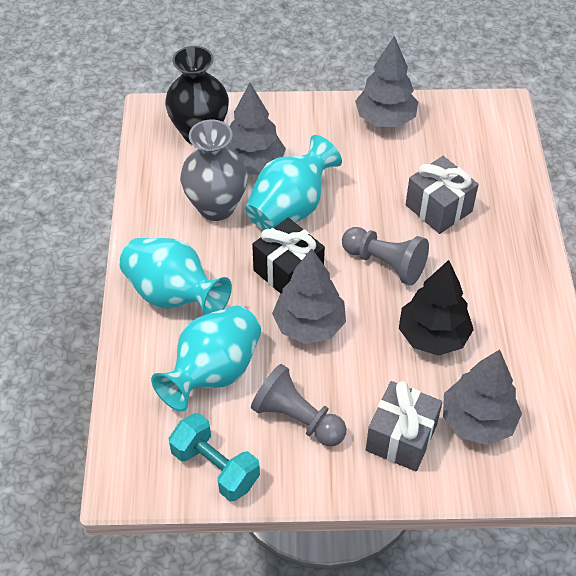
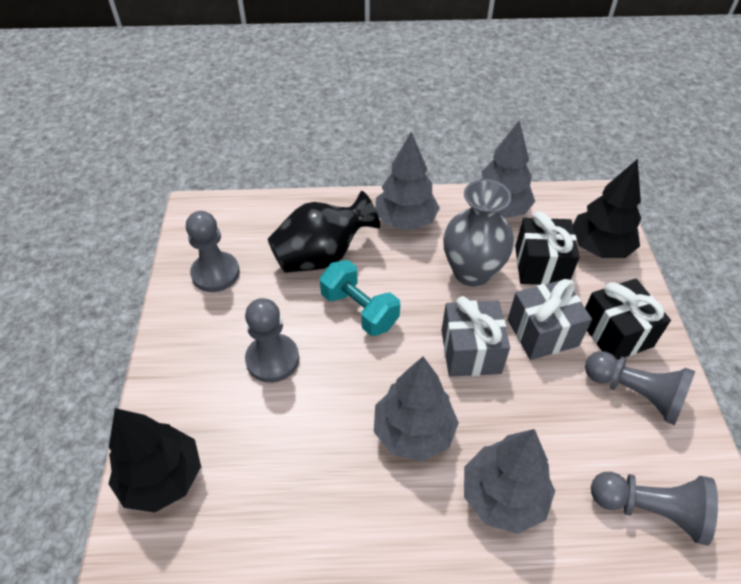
black gift: 1 -> 2
black tree: 1 -> 2
grey pawn: 2 -> 4
turquoise vase: 3 -> 0

